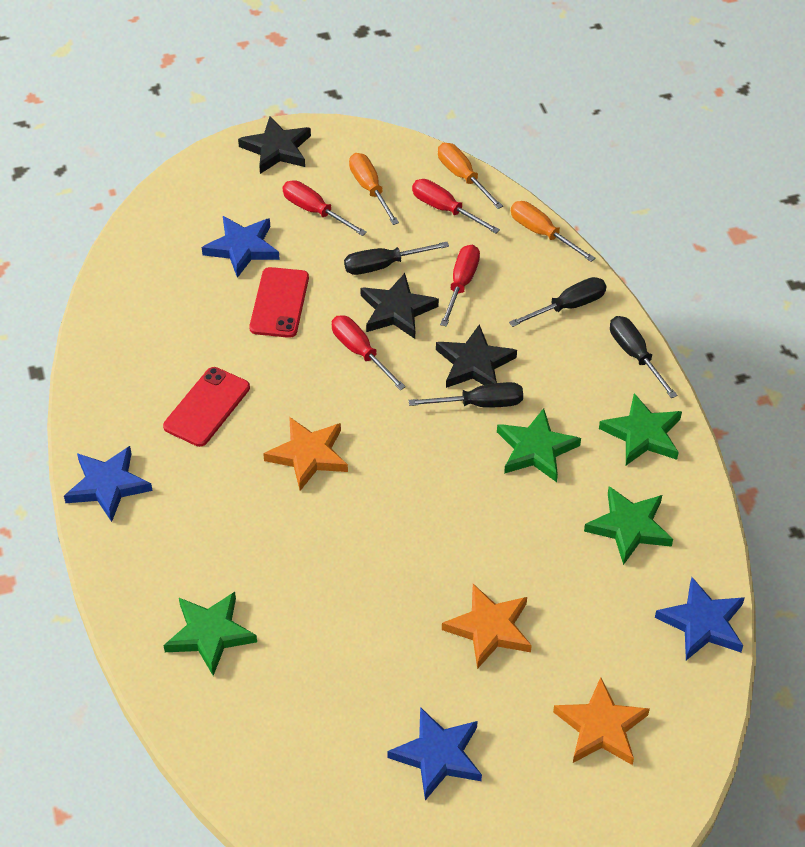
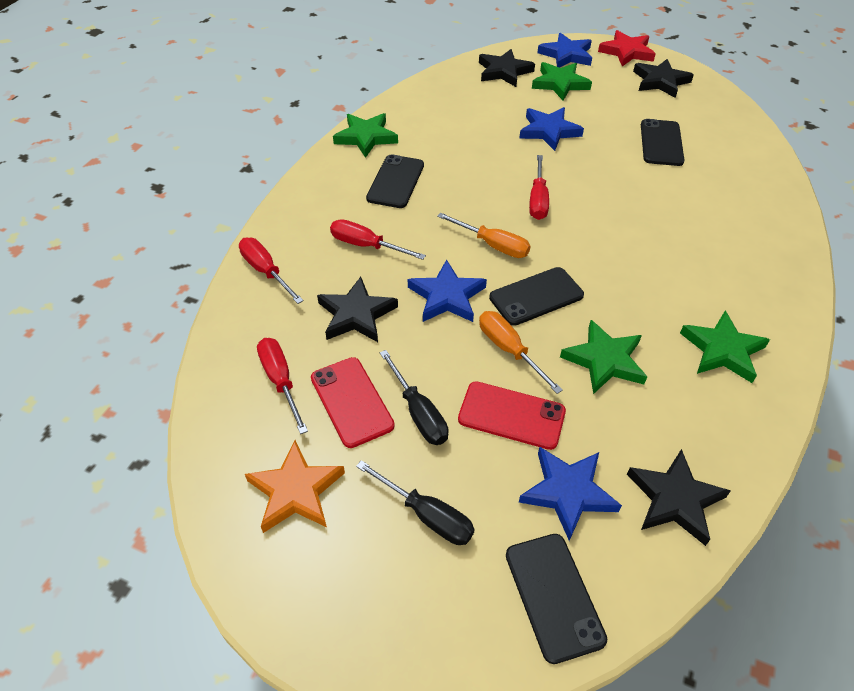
black phone: 0 -> 4
black screwdriver: 4 -> 2
black star: 3 -> 4
orange screwdriver: 3 -> 2
orange star: 3 -> 1
red star: 0 -> 1

